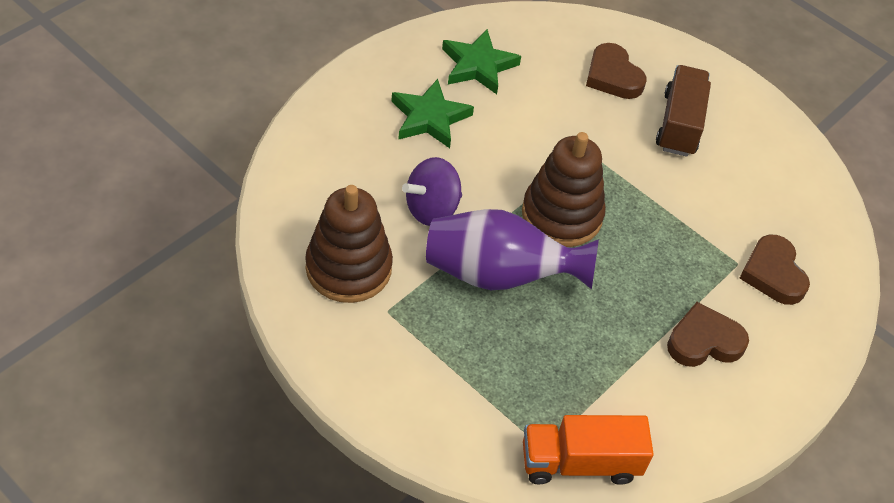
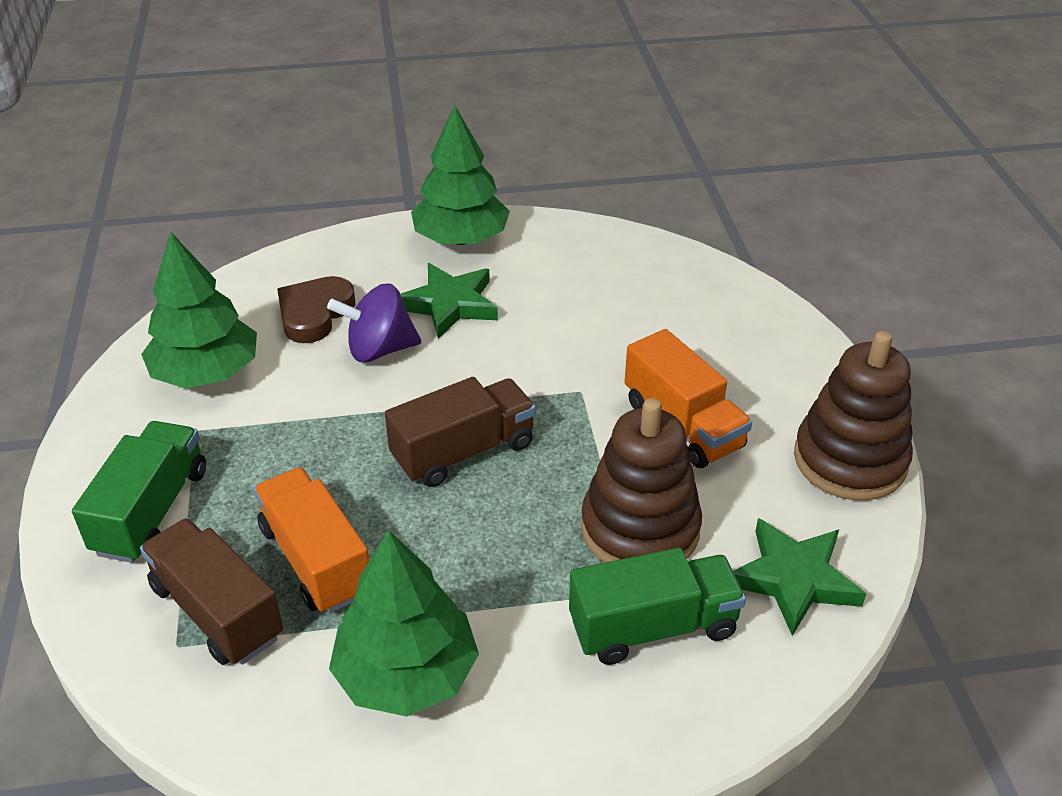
brown heart: 3 -> 1
brown truck: 1 -> 2
green tree: 0 -> 3
green truck: 0 -> 2
orange truck: 1 -> 2
purple vase: 1 -> 0

